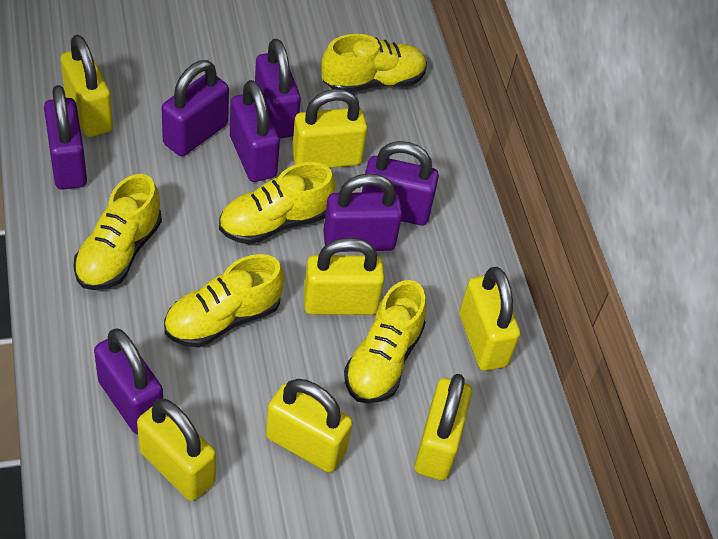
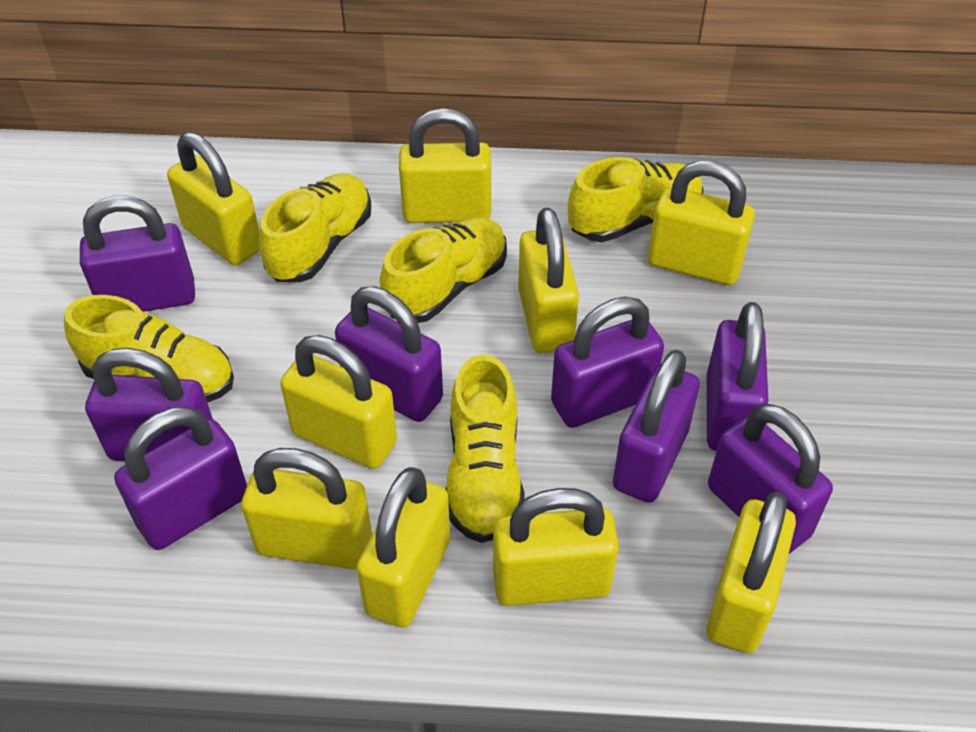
purple padlock: 7 -> 8
yellow padlock: 7 -> 9

